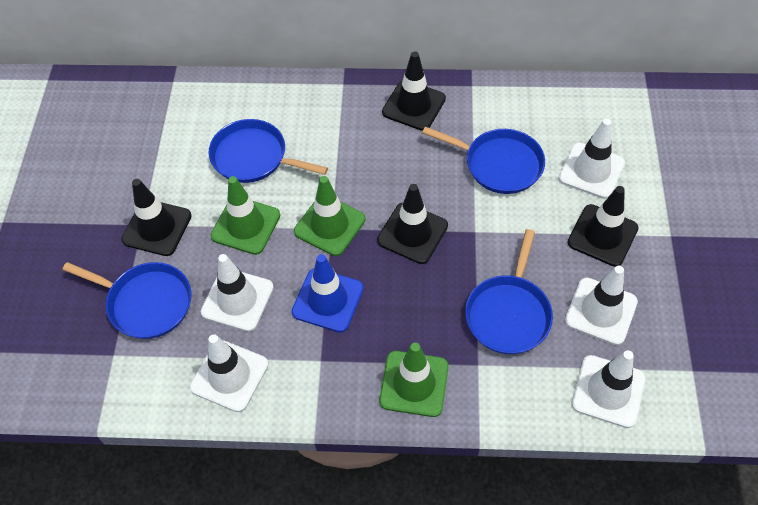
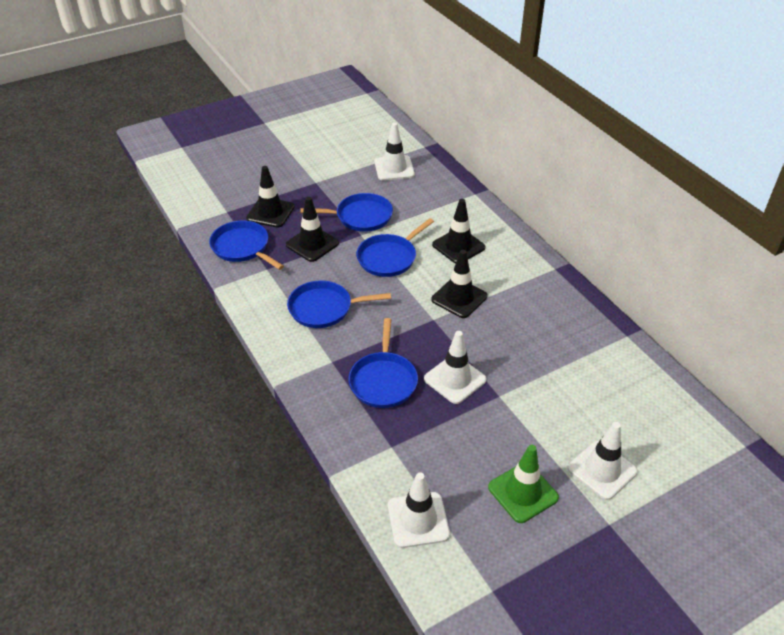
blue pan: 4 -> 5
blue traffic cone: 1 -> 0
green traffic cone: 3 -> 1
white traffic cone: 5 -> 4

